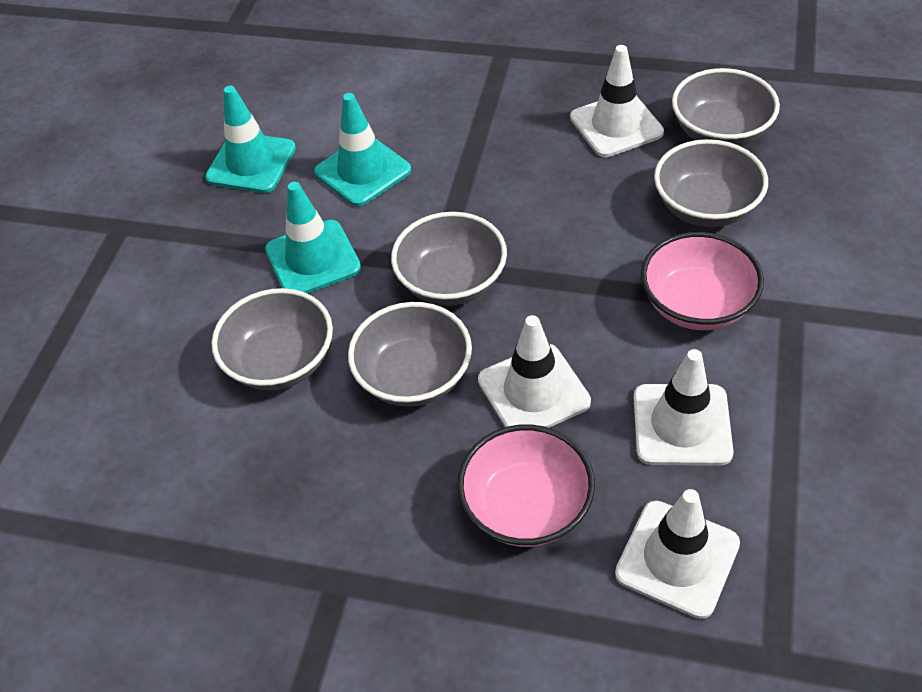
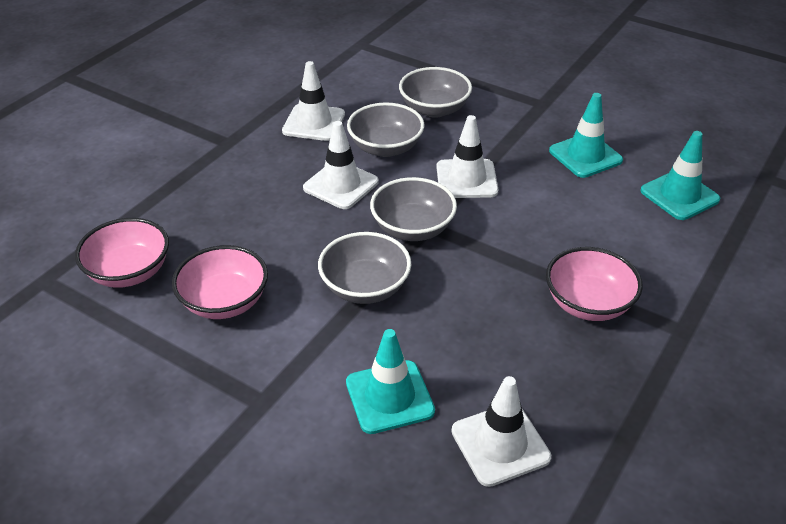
grey bowl: 5 -> 4
pink bowl: 2 -> 3

